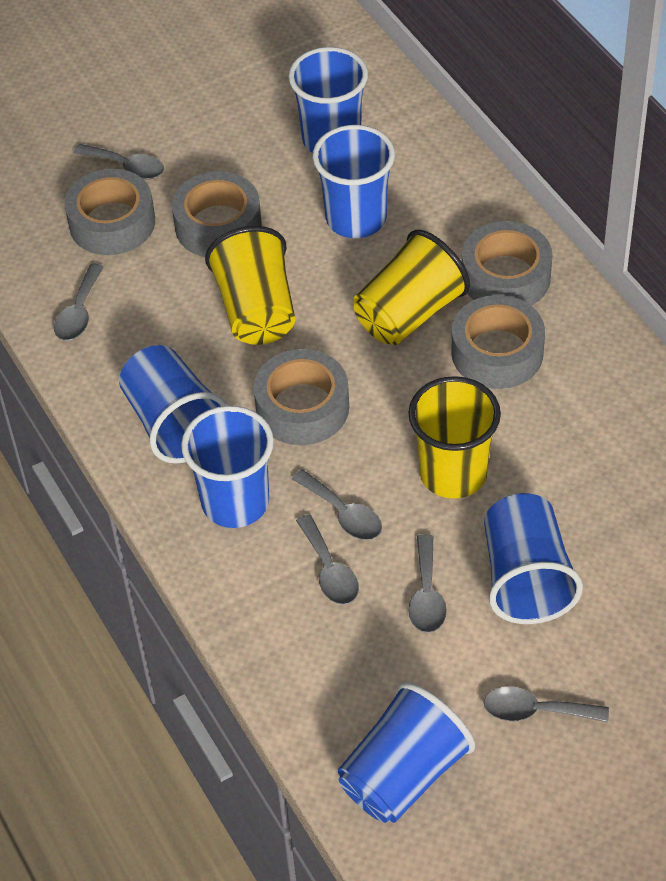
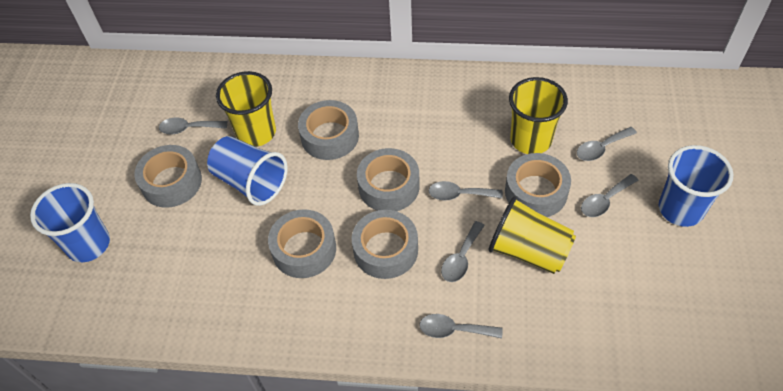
blue cup: 6 -> 3
grey tape: 5 -> 6

